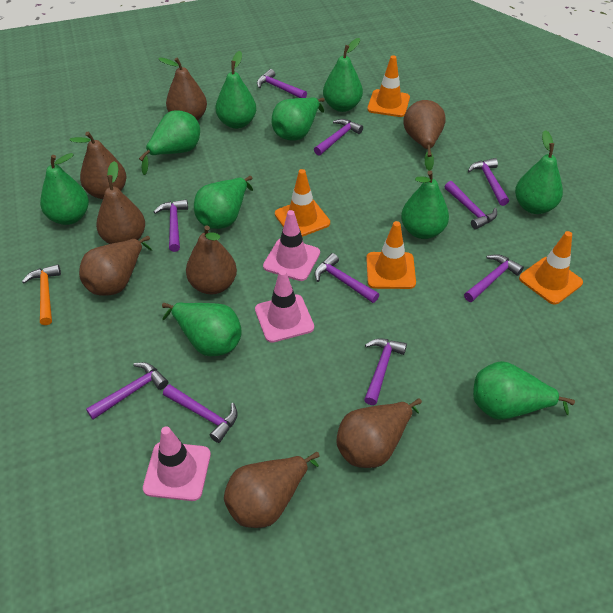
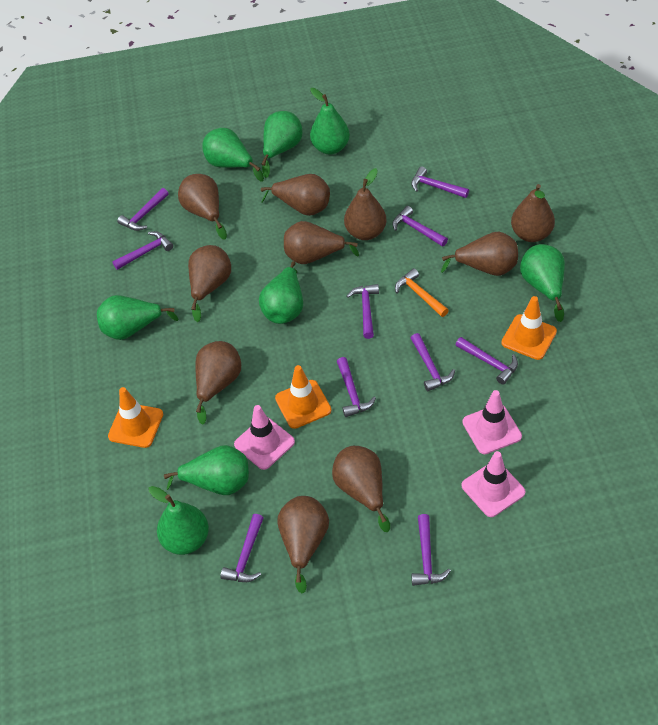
brown pear: 8 -> 10
green pear: 10 -> 8
orange traffic cone: 4 -> 3

